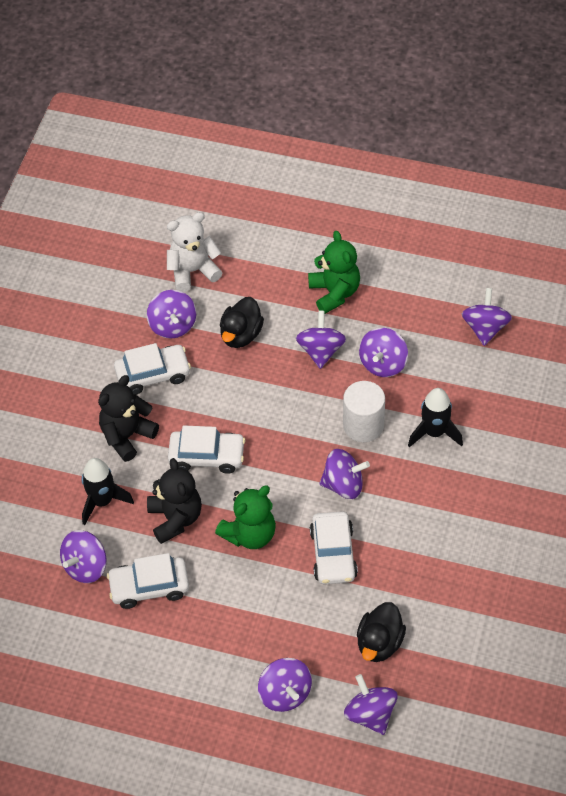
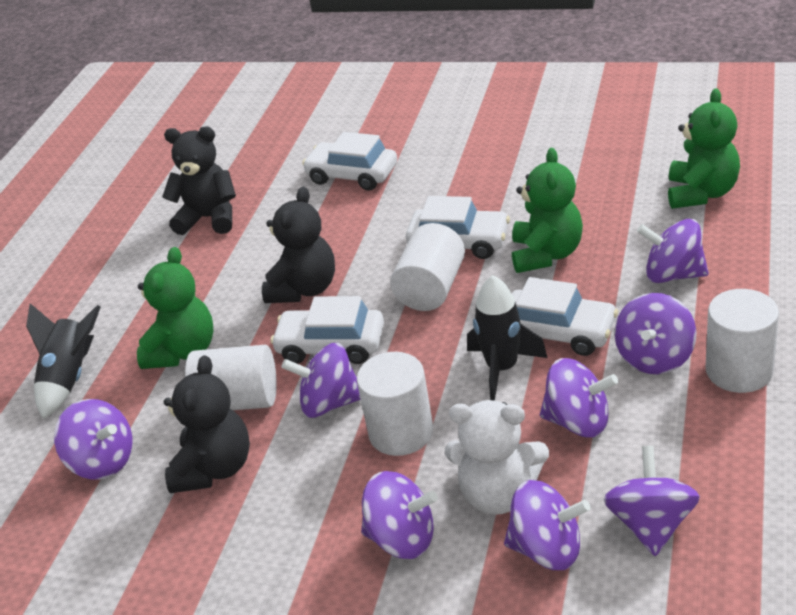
black duck: 2 -> 0
black teddy bear: 2 -> 3
green teddy bear: 2 -> 3
white cylinder: 1 -> 4

